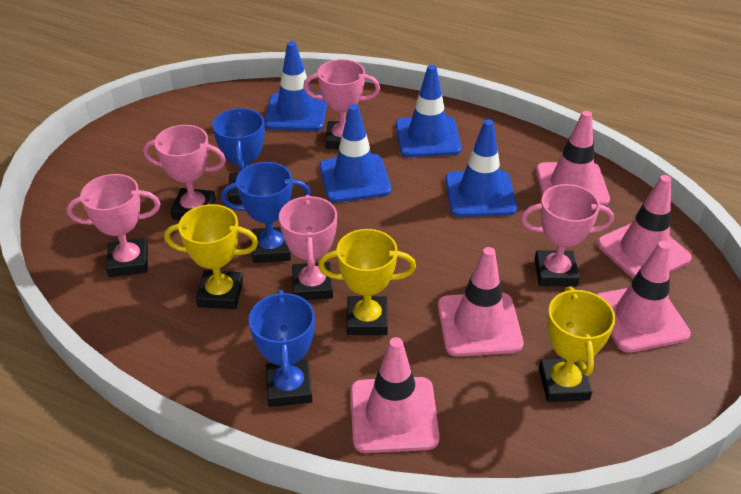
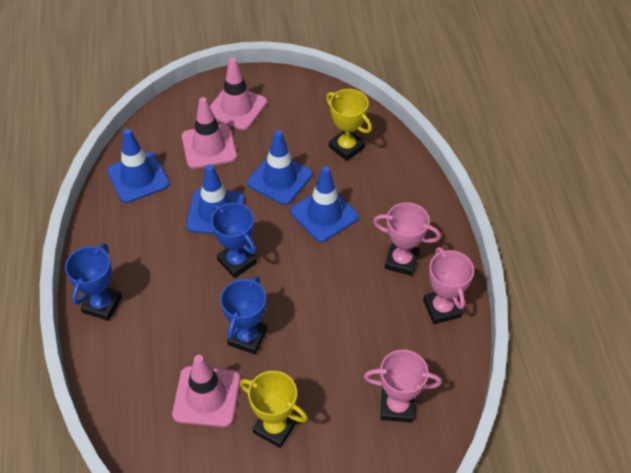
pink traffic cone: 5 -> 3
pink trophy: 5 -> 3
yellow trophy: 3 -> 2

